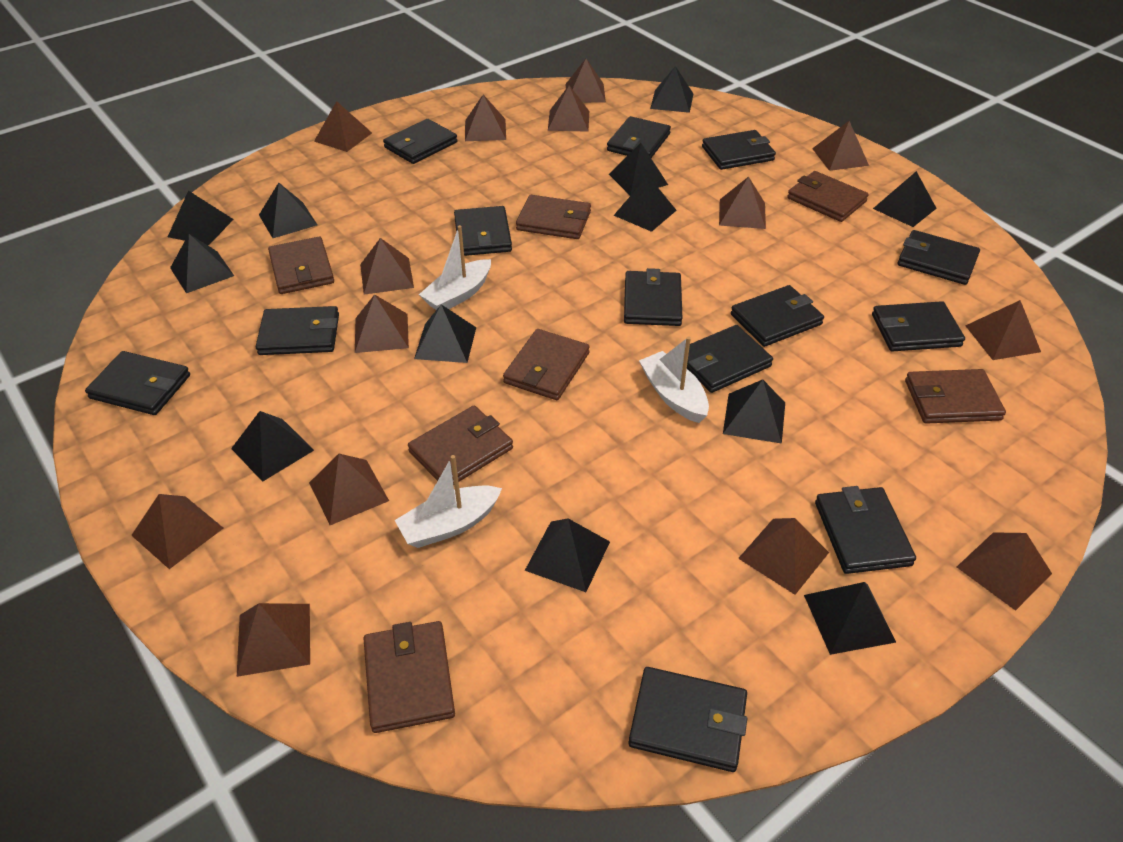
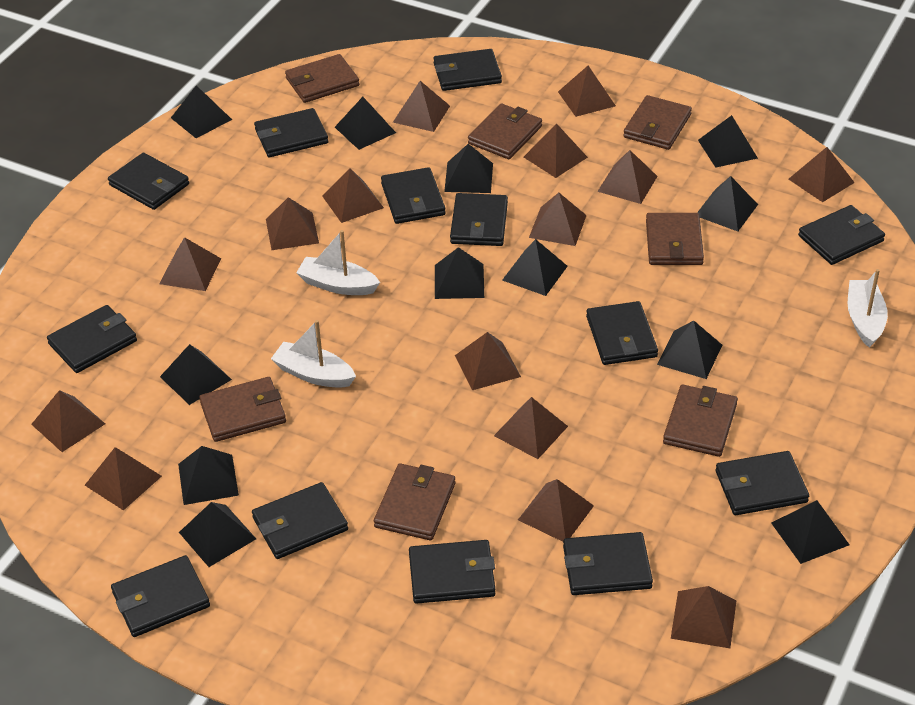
brown pyramid: 14 -> 15

